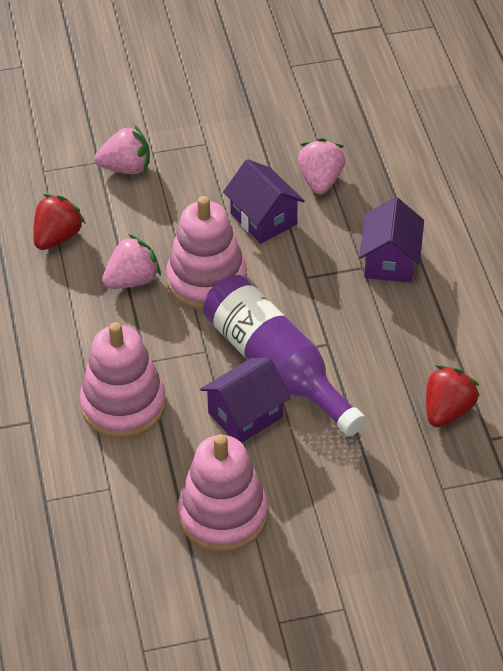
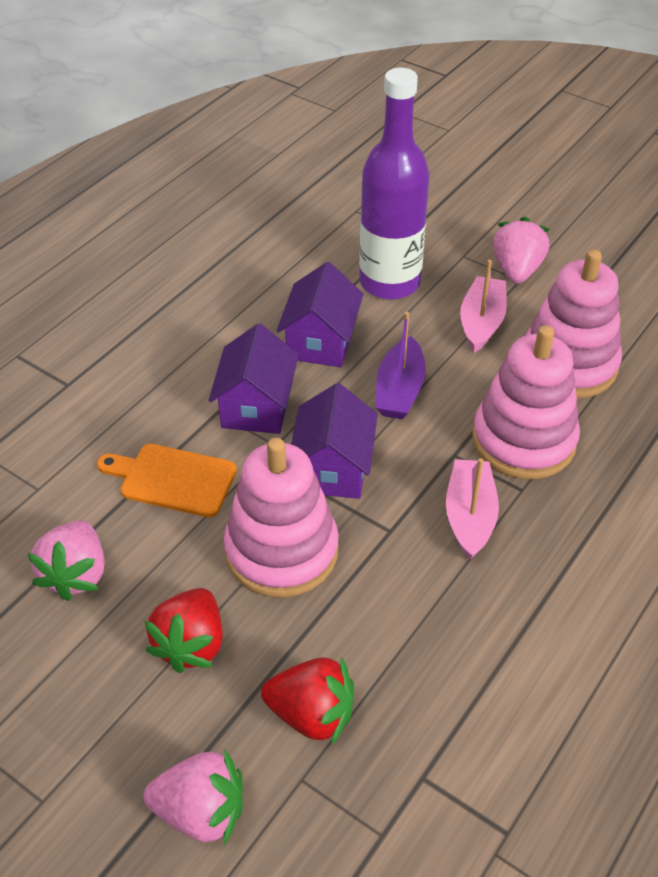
orange cutting board: 0 -> 1
pink boat: 0 -> 2
purple boat: 0 -> 1

